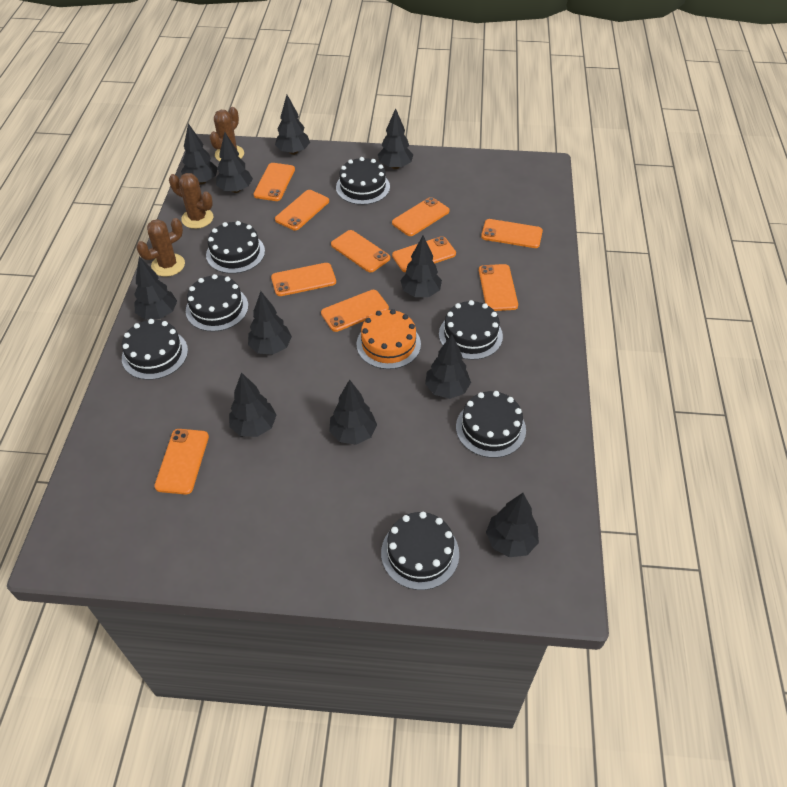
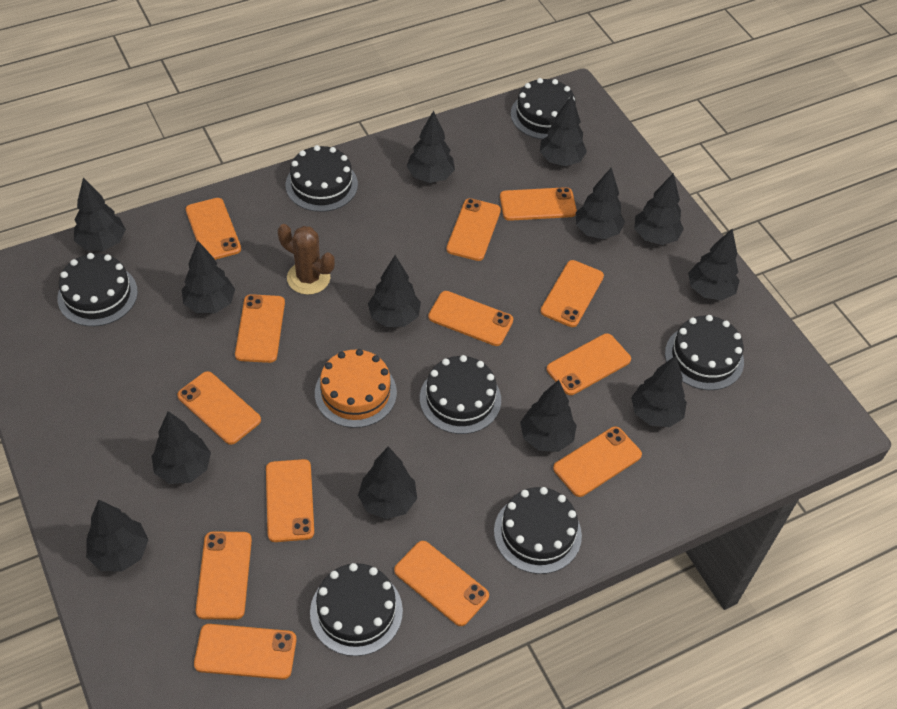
black tree: 11 -> 13
brown cactus: 3 -> 1
orange phone: 10 -> 13

